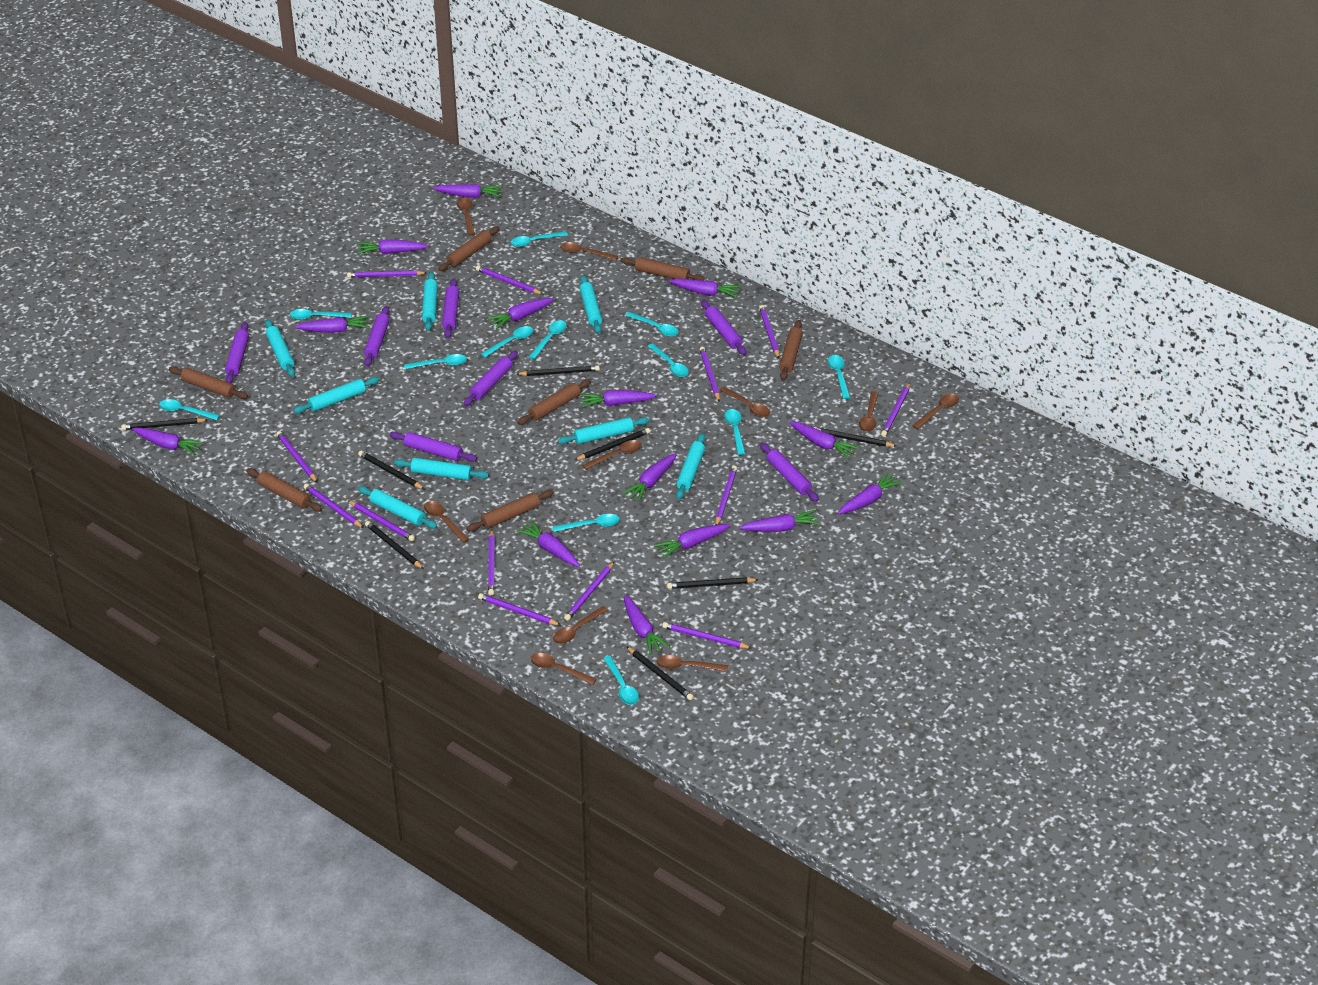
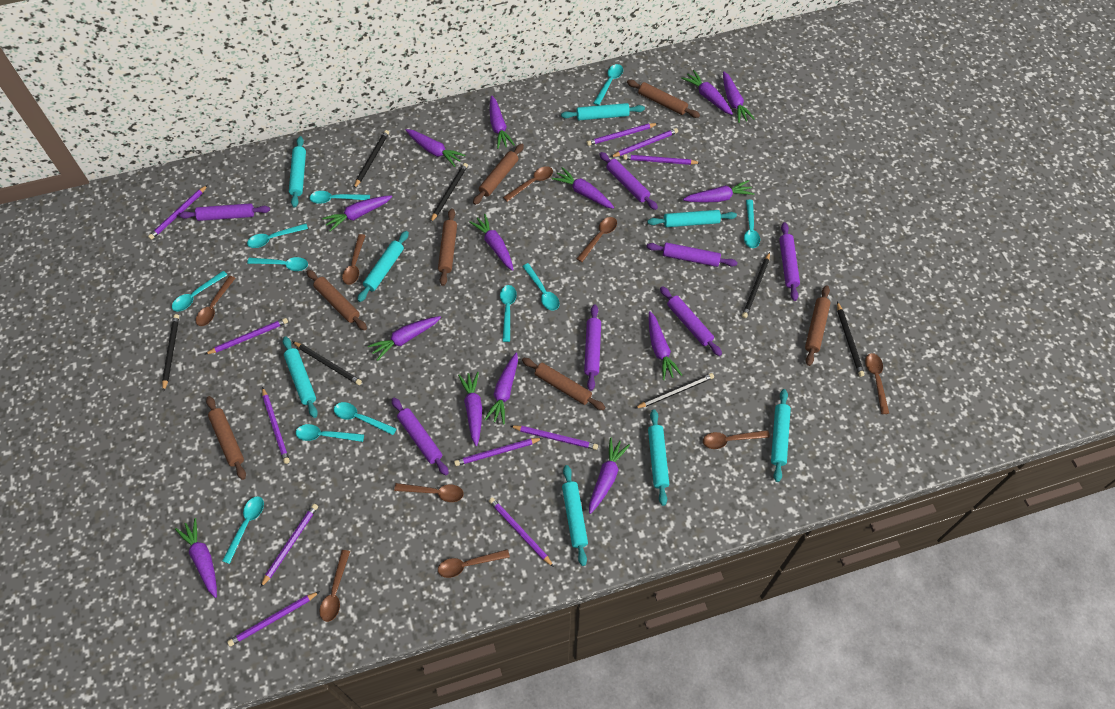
black pencil: 8 -> 7
brown spoon: 10 -> 9
purple pencil: 13 -> 11
turquoise spoon: 12 -> 11

